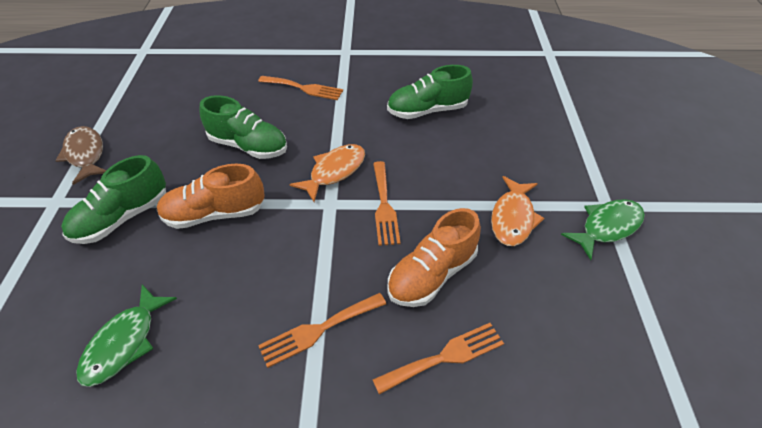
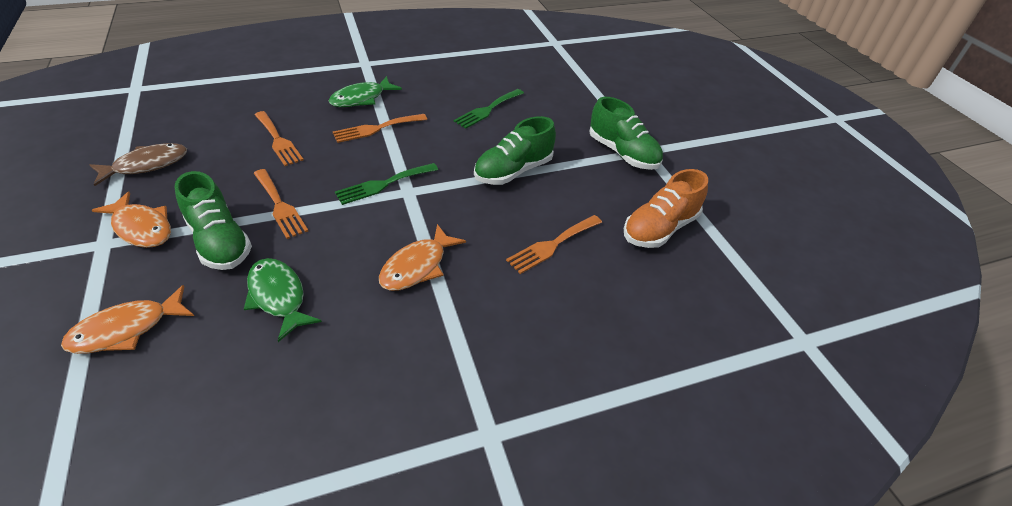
green fork: 0 -> 2
orange fish: 2 -> 3
orange shoe: 2 -> 1

